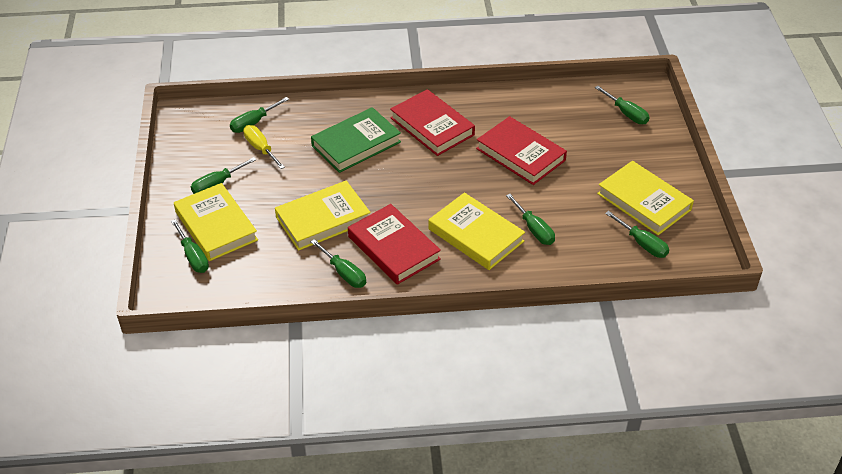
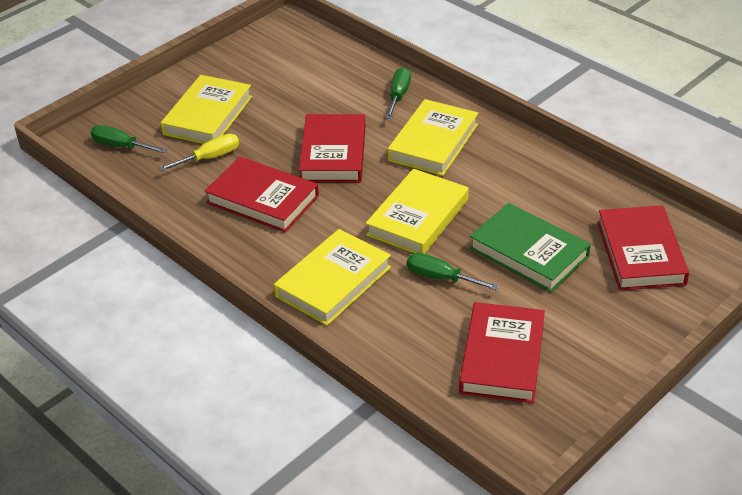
green screwdriver: 7 -> 3
red book: 3 -> 4

